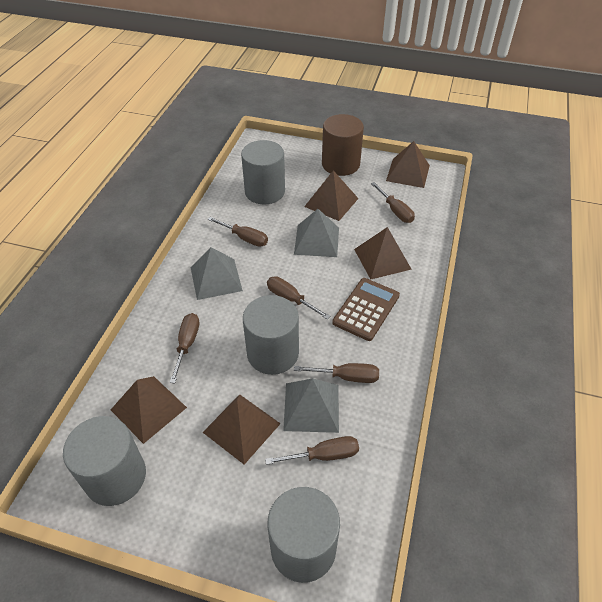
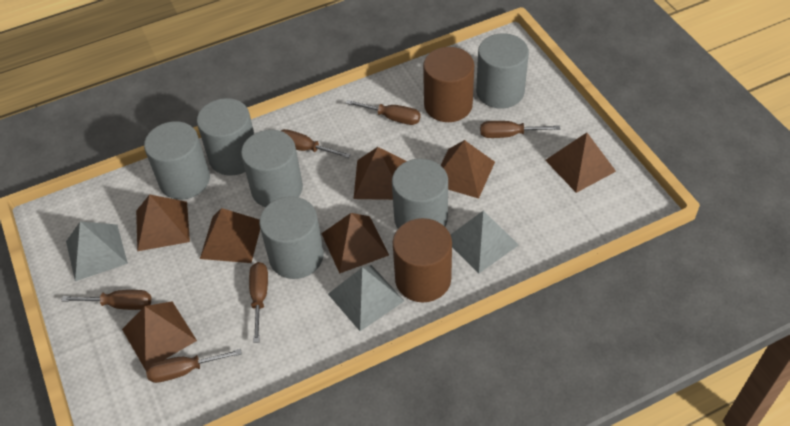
brown calculator: 1 -> 0
brown cylinder: 1 -> 2
brown pyramid: 5 -> 7
grey cylinder: 4 -> 6

